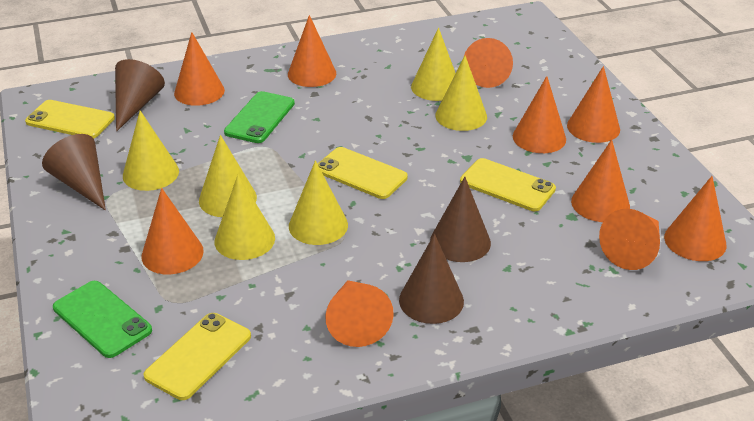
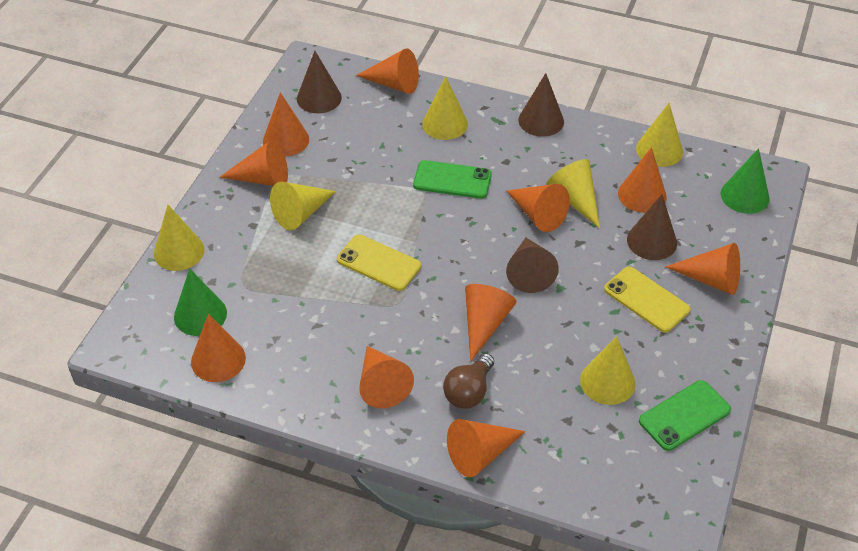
brown light bulb: 0 -> 1
green cone: 0 -> 2
yellow phone: 4 -> 2

